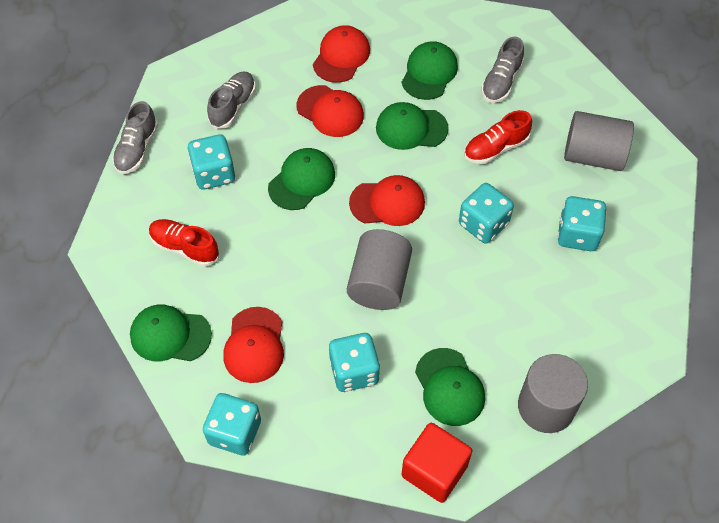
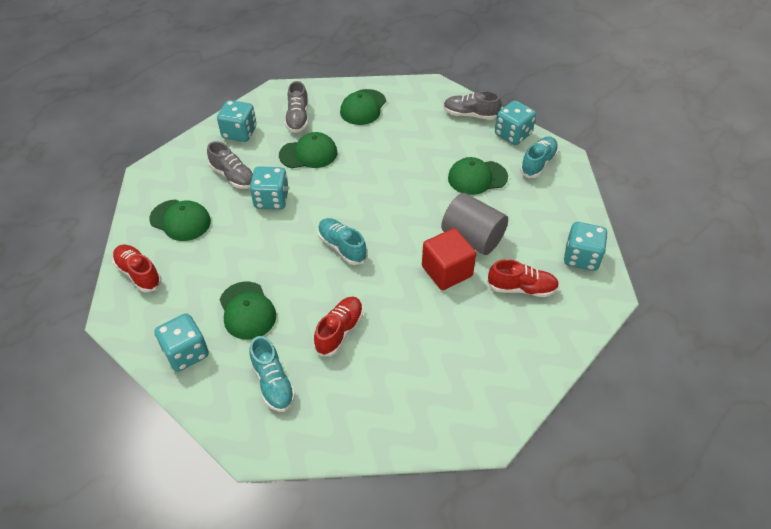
grey cylinder: 3 -> 1
red cap: 4 -> 0
red shoe: 2 -> 3
turquoise shoe: 0 -> 3

